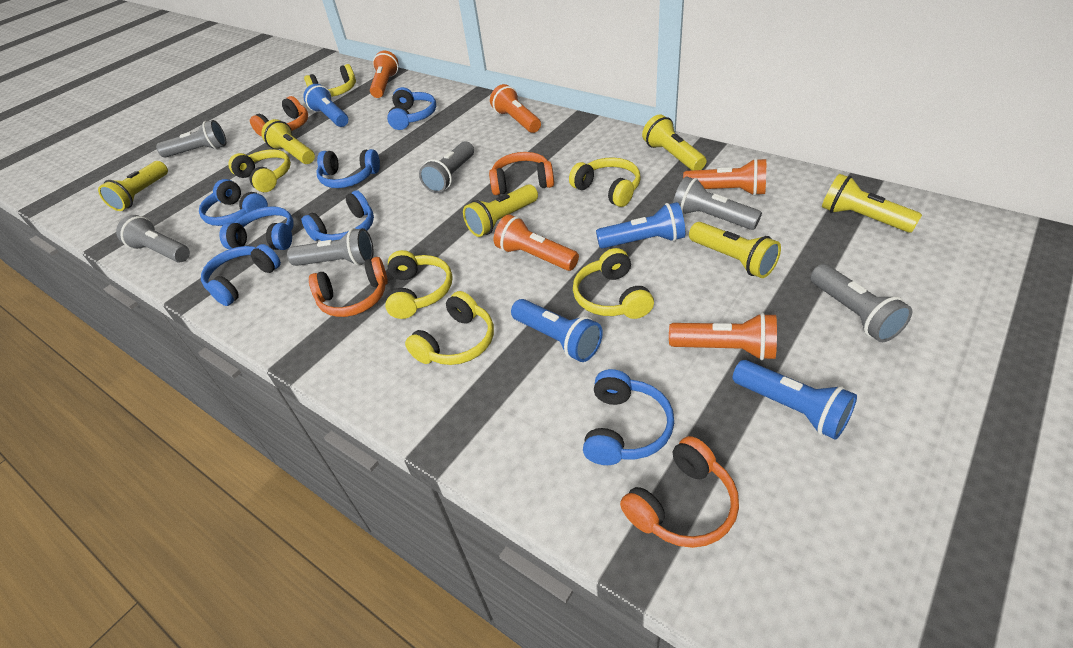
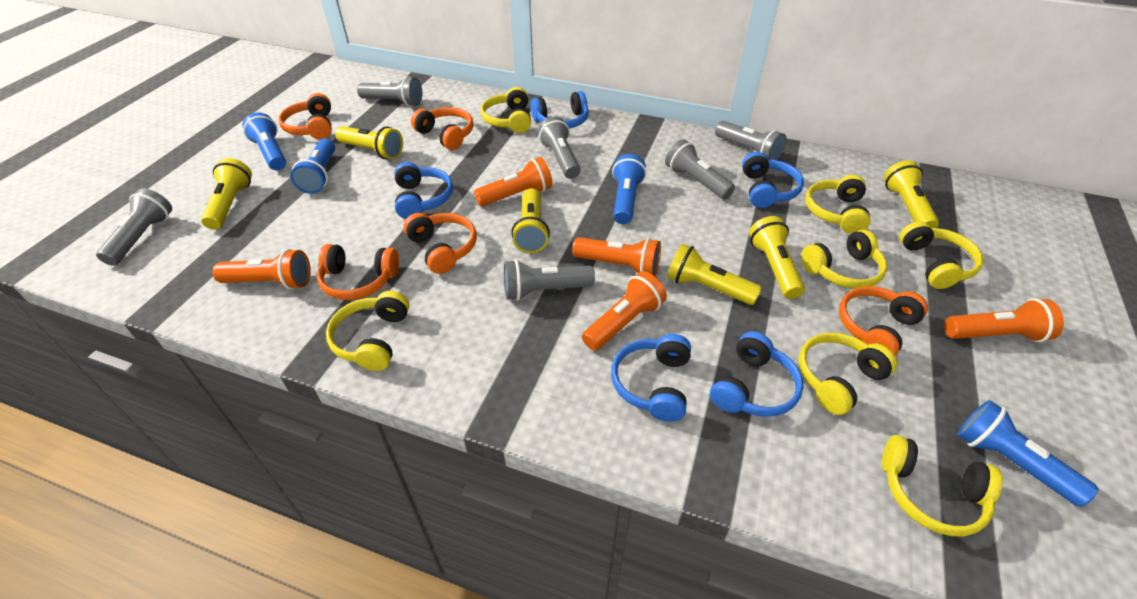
blue headphones: 7 -> 5
orange headphones: 4 -> 5
yellow headphones: 6 -> 7

